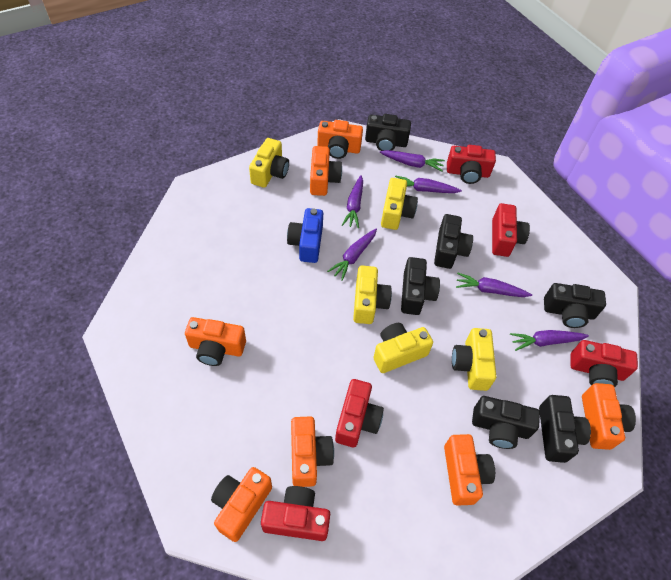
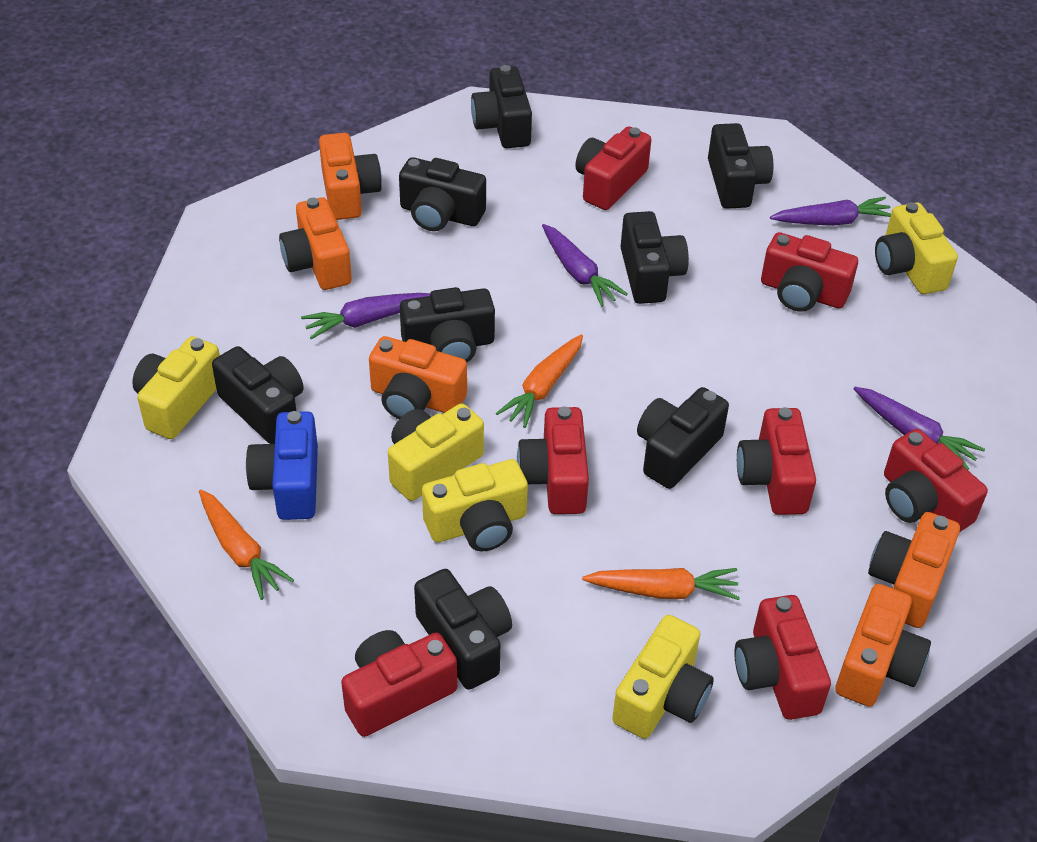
black camera: 6 -> 8
orange camera: 7 -> 5
orange carrot: 0 -> 3
purple carrot: 6 -> 4
red camera: 5 -> 7

